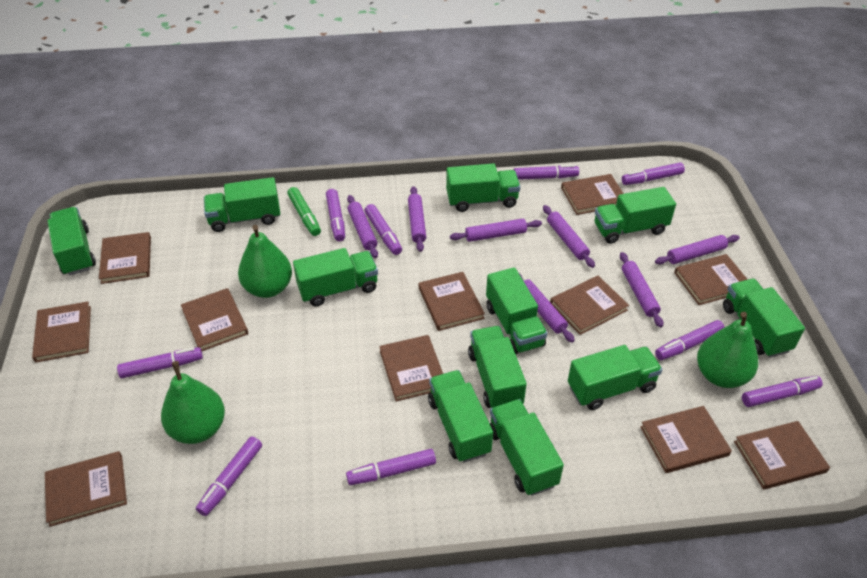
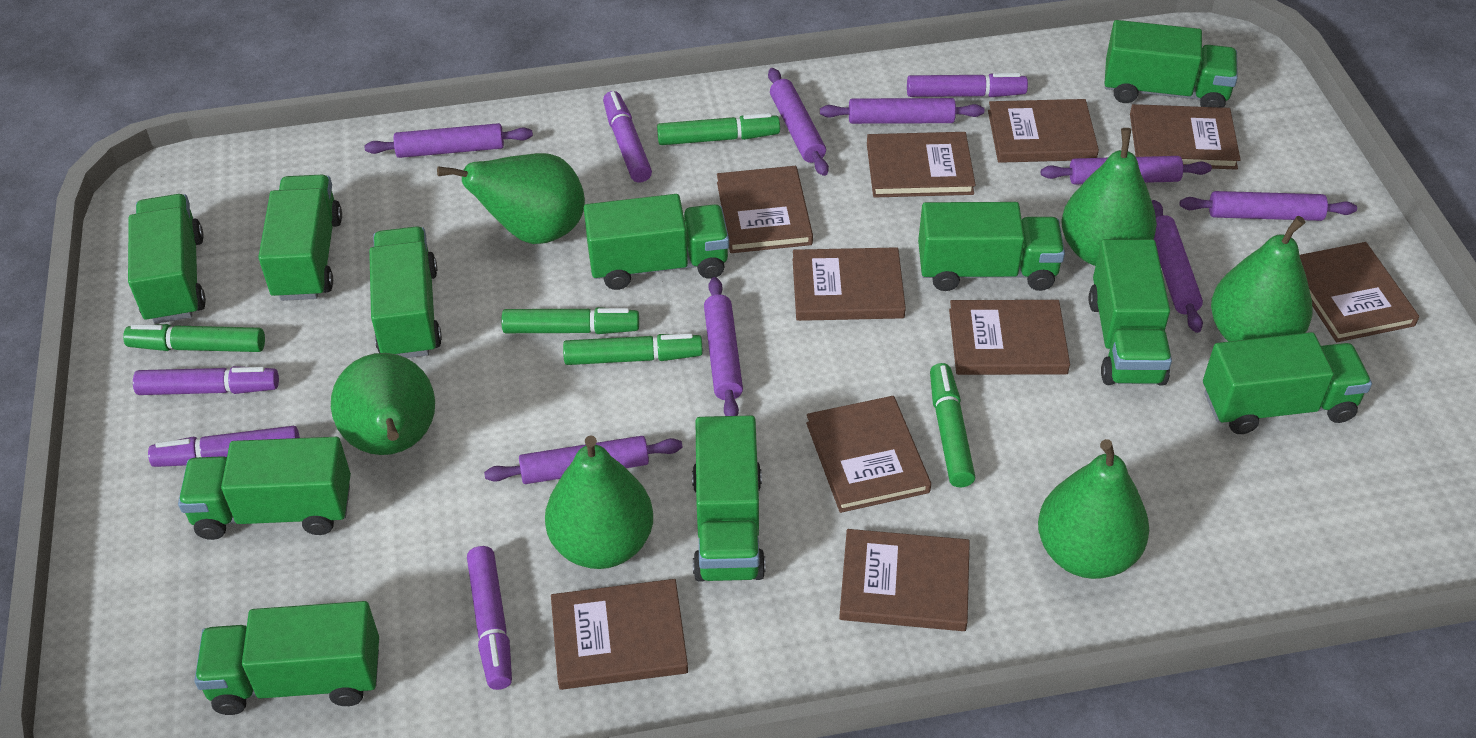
brown book: 11 -> 10
green marker: 1 -> 5
green pear: 3 -> 6
purple marker: 9 -> 5
purple rolling pin: 7 -> 8

